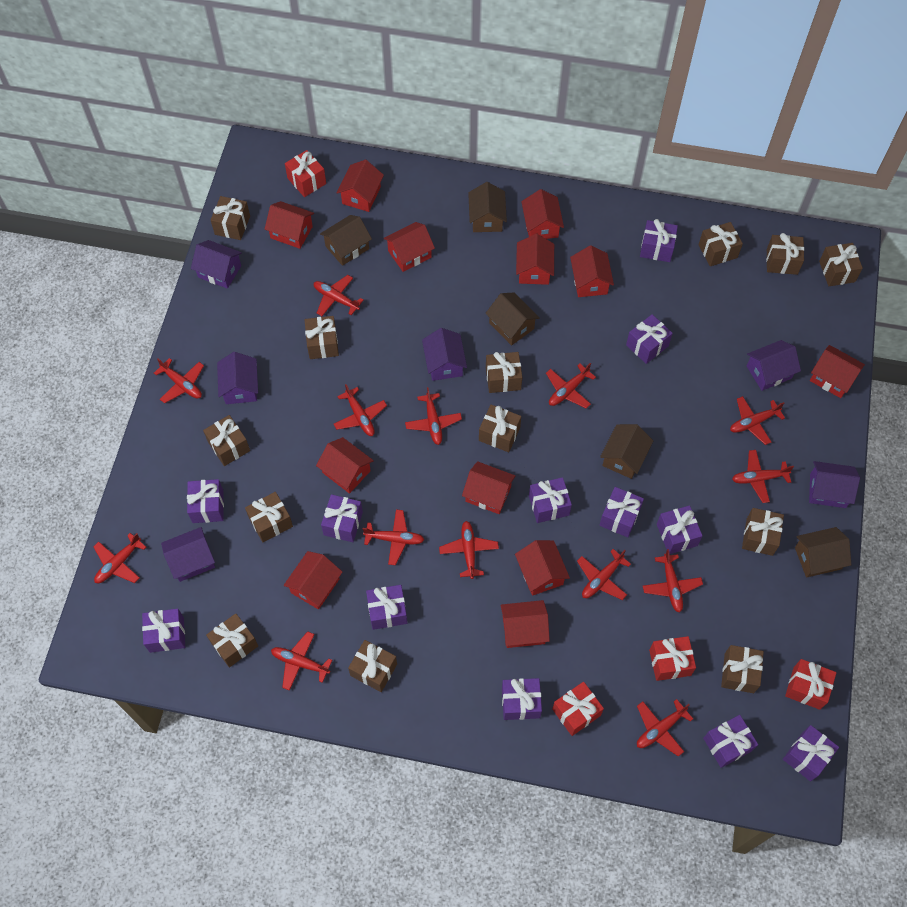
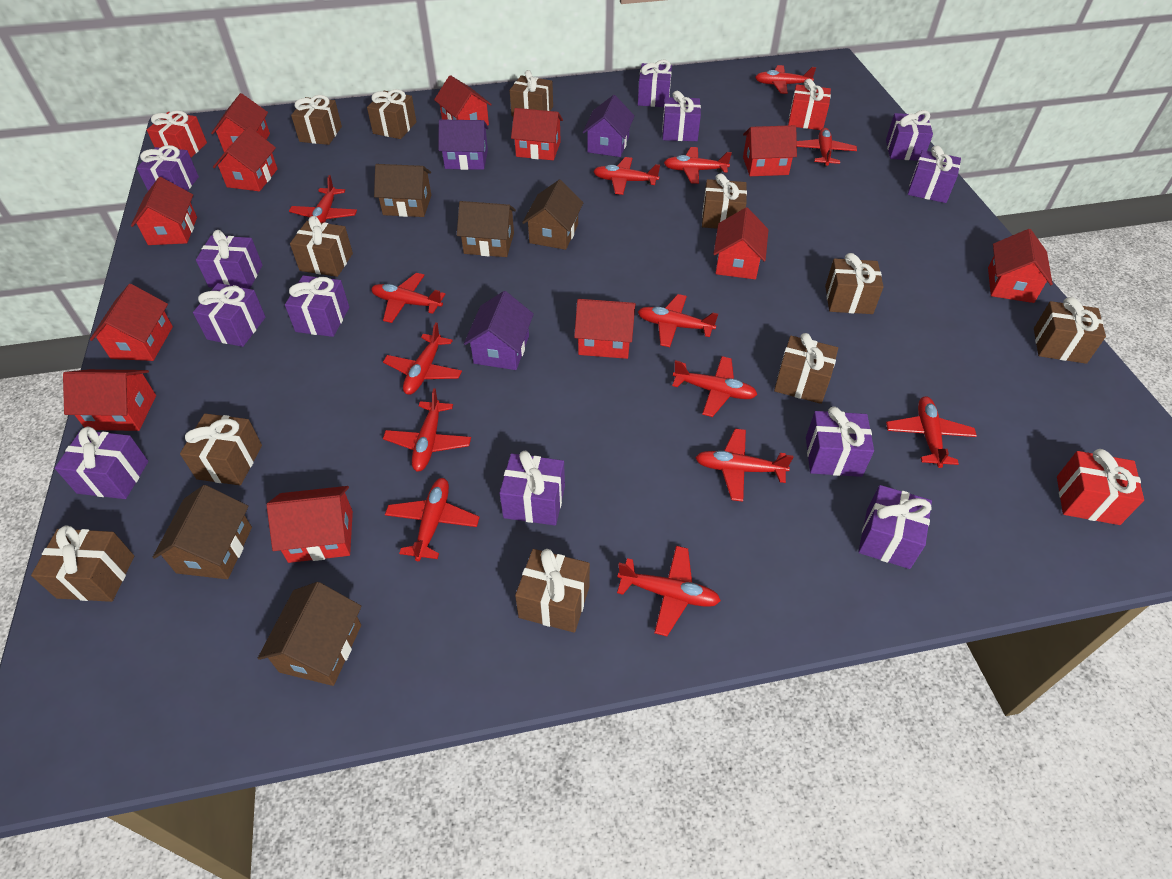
brown gift: 13 -> 11
purple house: 6 -> 3
red gift: 4 -> 3

